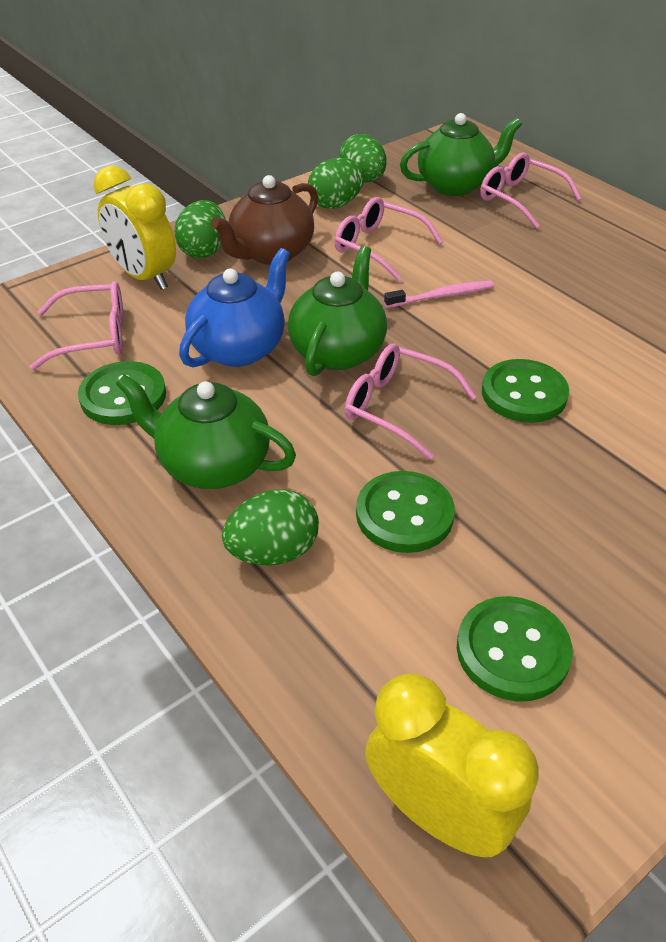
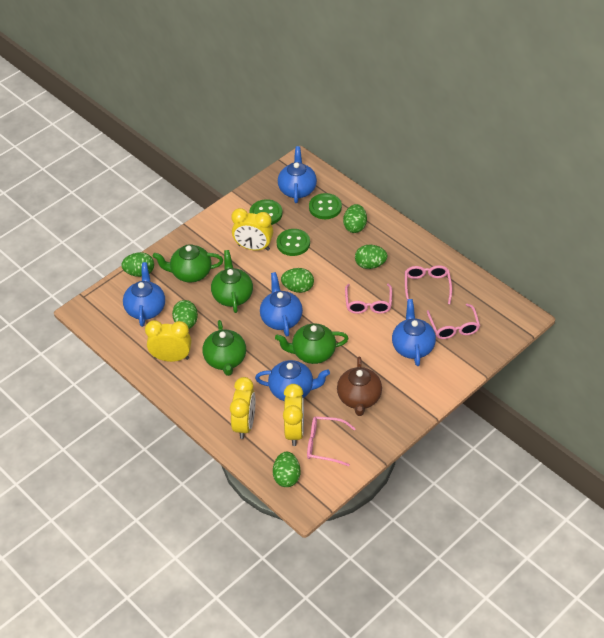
blue teapot: 1 -> 5
green button: 4 -> 3
green egg: 4 -> 6
green teapot: 3 -> 4
pink toothbrush: 1 -> 0
yellow clock: 2 -> 4

